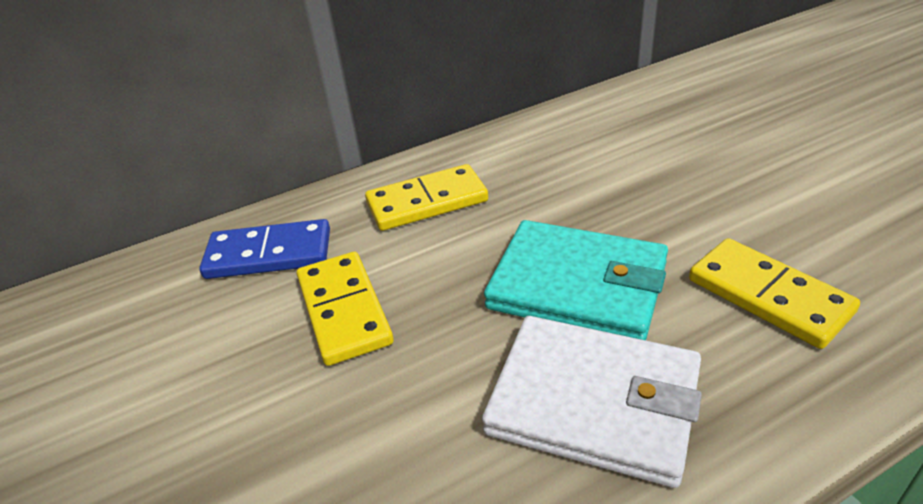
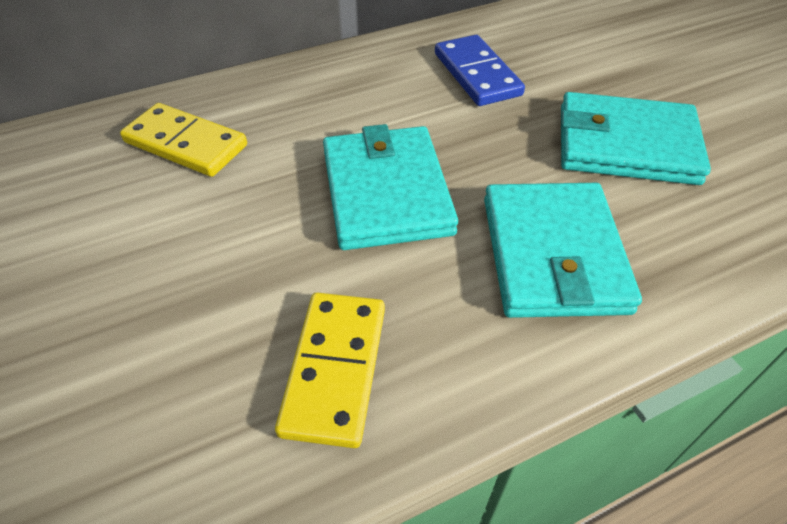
turquoise wallet: 1 -> 3
white wallet: 1 -> 0
yellow domino: 3 -> 2

